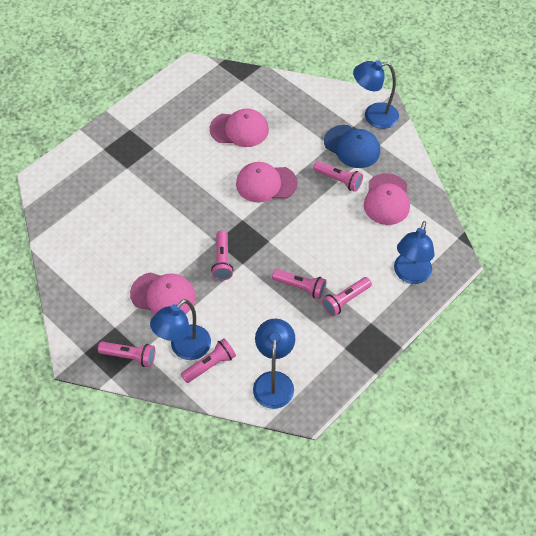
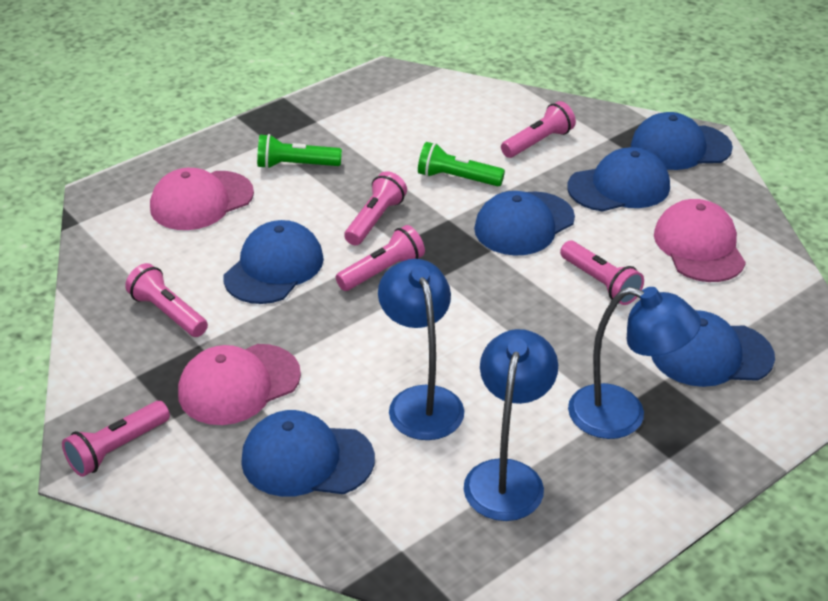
blue cap: 1 -> 6
blue lamp: 4 -> 3
green flashlight: 0 -> 2
pink cap: 4 -> 3

